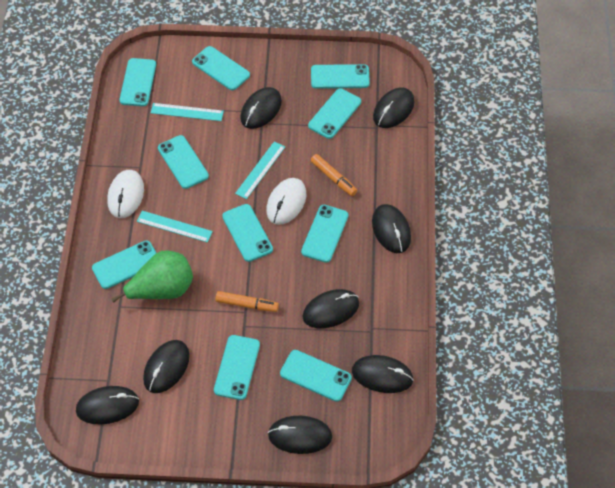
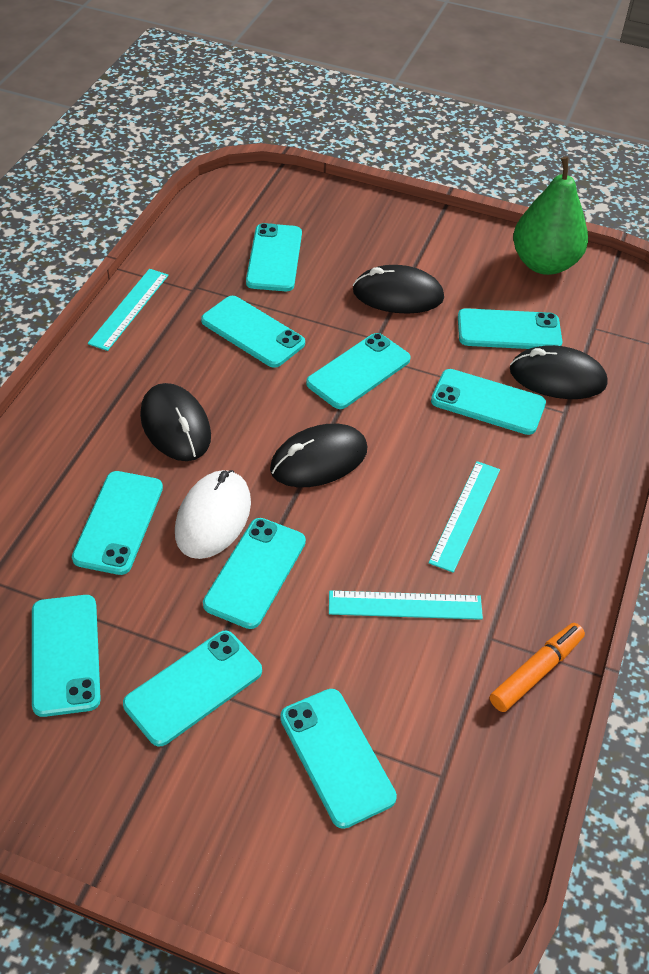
black mouse: 8 -> 4
orange marker: 2 -> 1
white mouse: 2 -> 1

